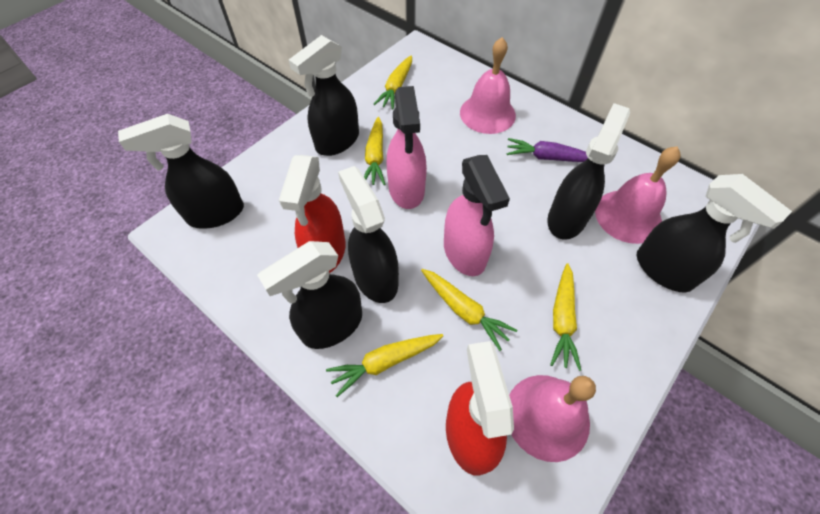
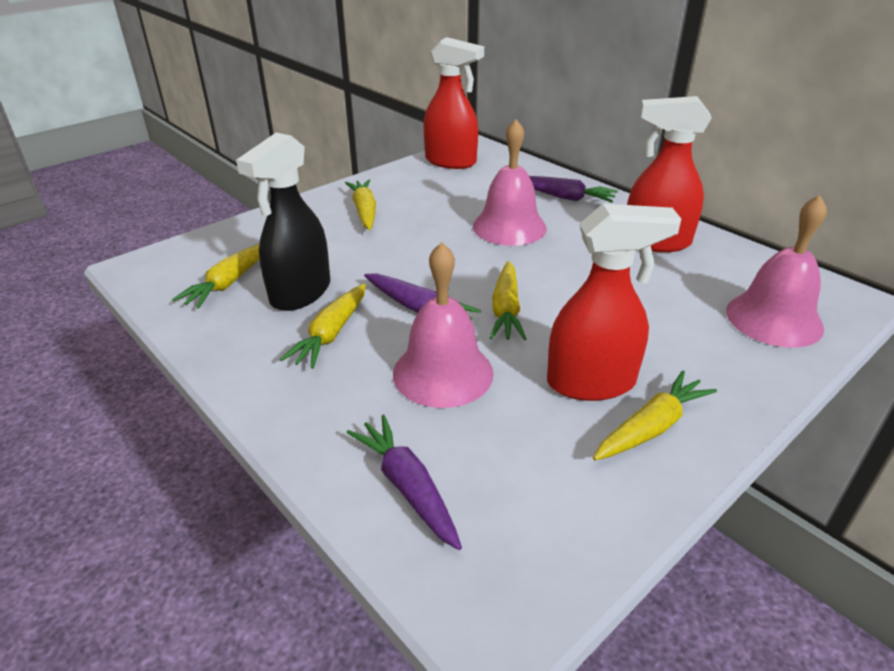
black spray bottle: 6 -> 1
pink spray bottle: 2 -> 0
purple carrot: 1 -> 3
red spray bottle: 2 -> 3

